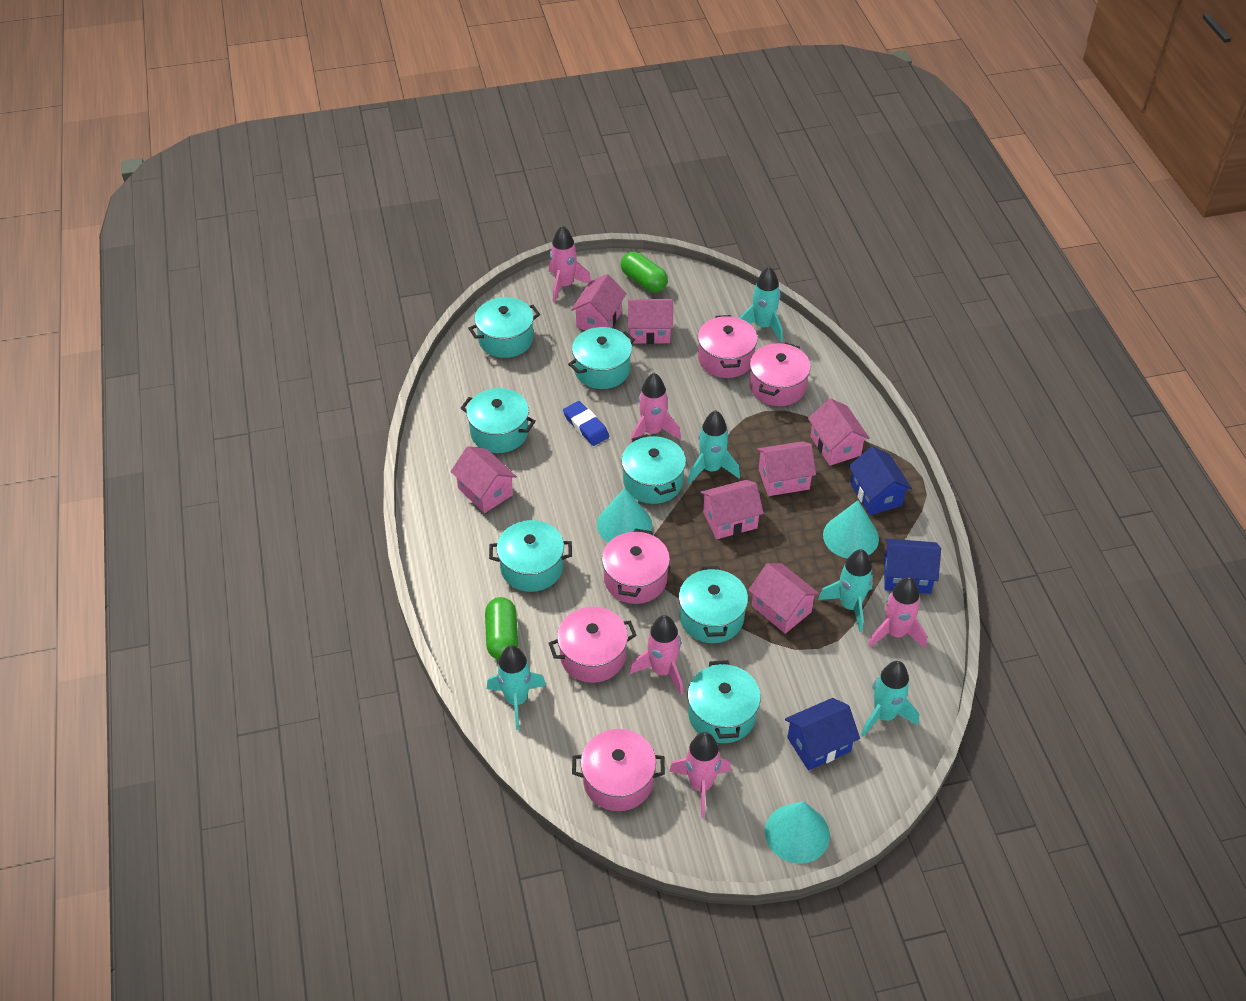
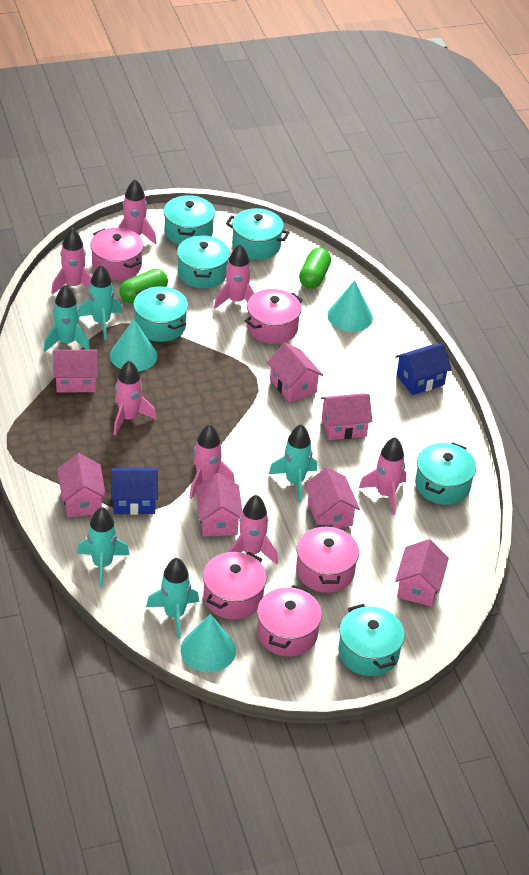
blue eraser: 1 -> 0
blue house: 3 -> 2
pink rocket: 5 -> 7
turquoise pot: 7 -> 6

